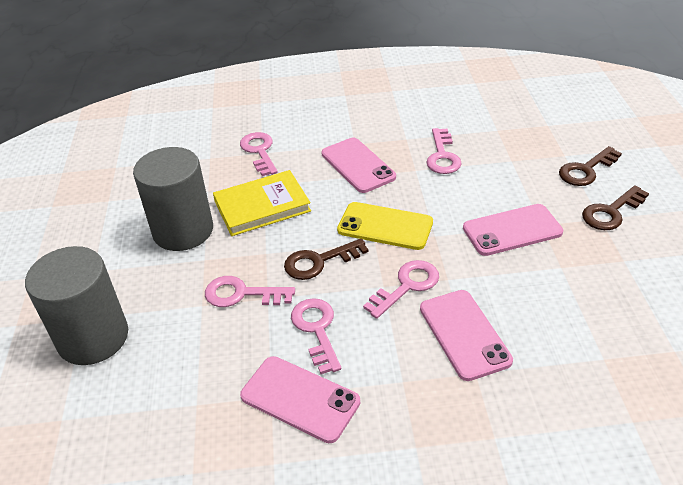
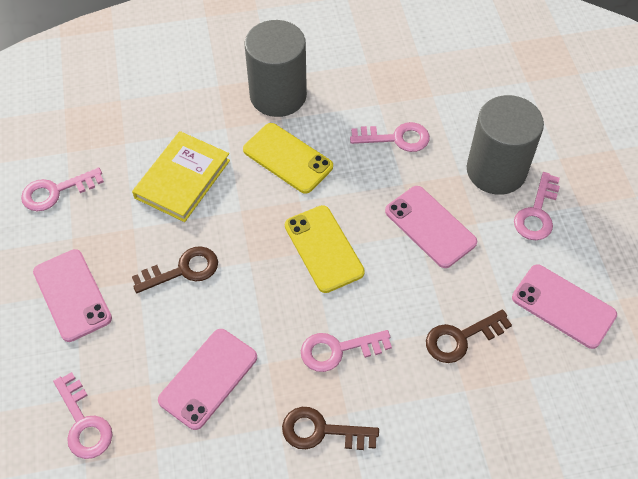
yellow phone: 1 -> 2

